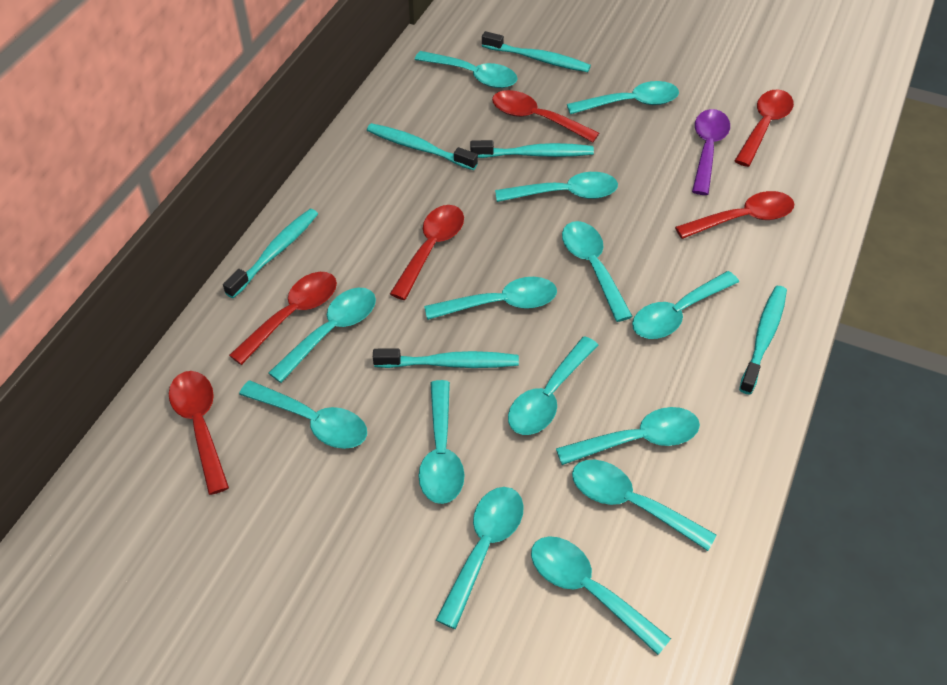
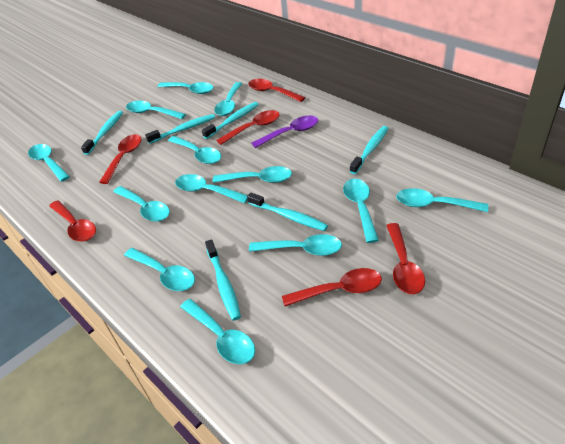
turquoise spoon: 14 -> 13

